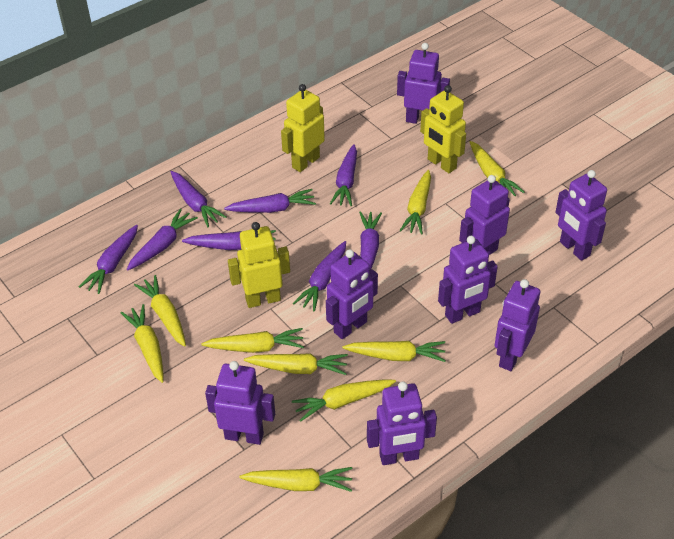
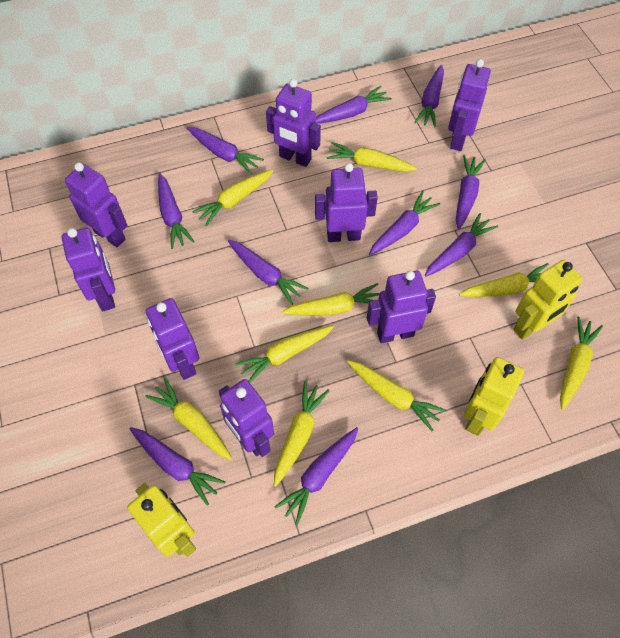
purple carrot: 8 -> 10

